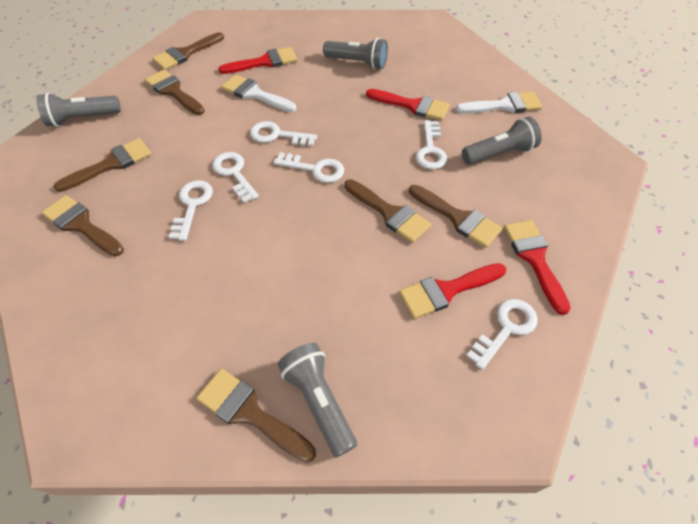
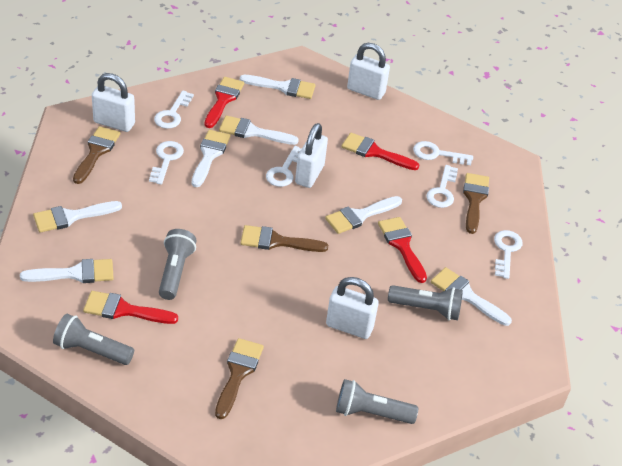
brown brush: 7 -> 4
white brush: 2 -> 7
white padlock: 0 -> 4

